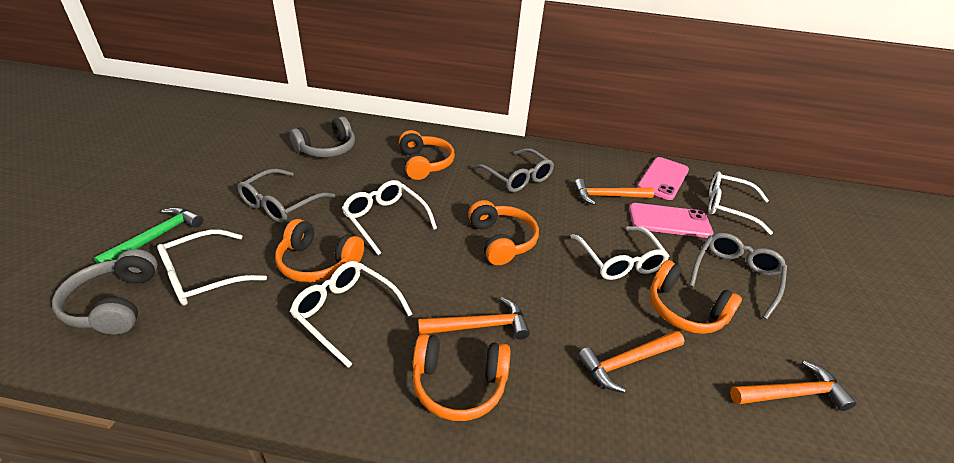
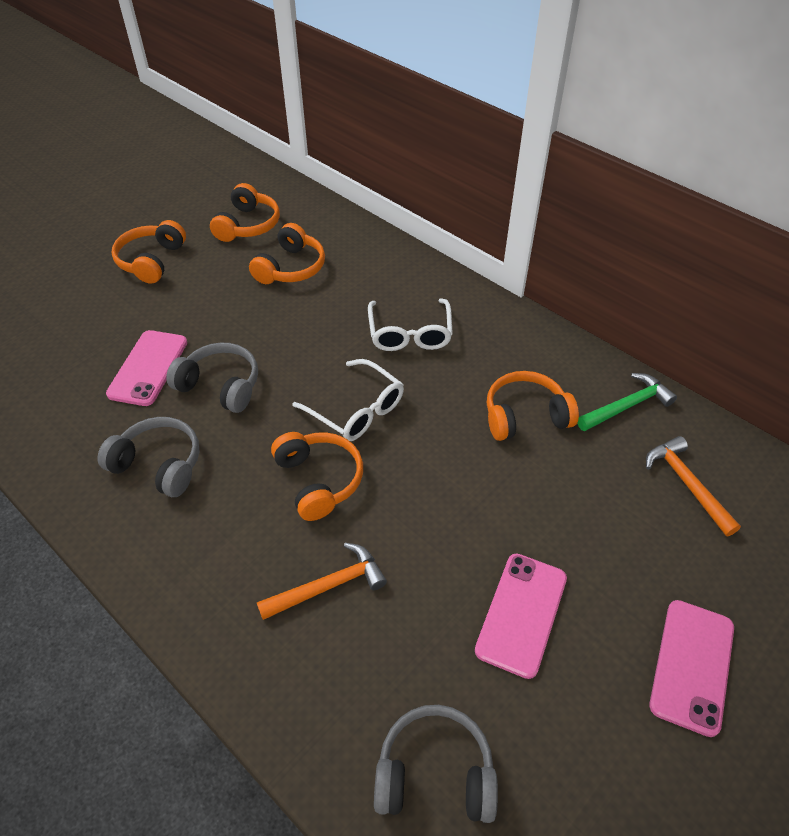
grey glasses: 3 -> 0
grey headphones: 2 -> 3
orange hammer: 4 -> 2
pink phone: 2 -> 3
white glasses: 5 -> 2

